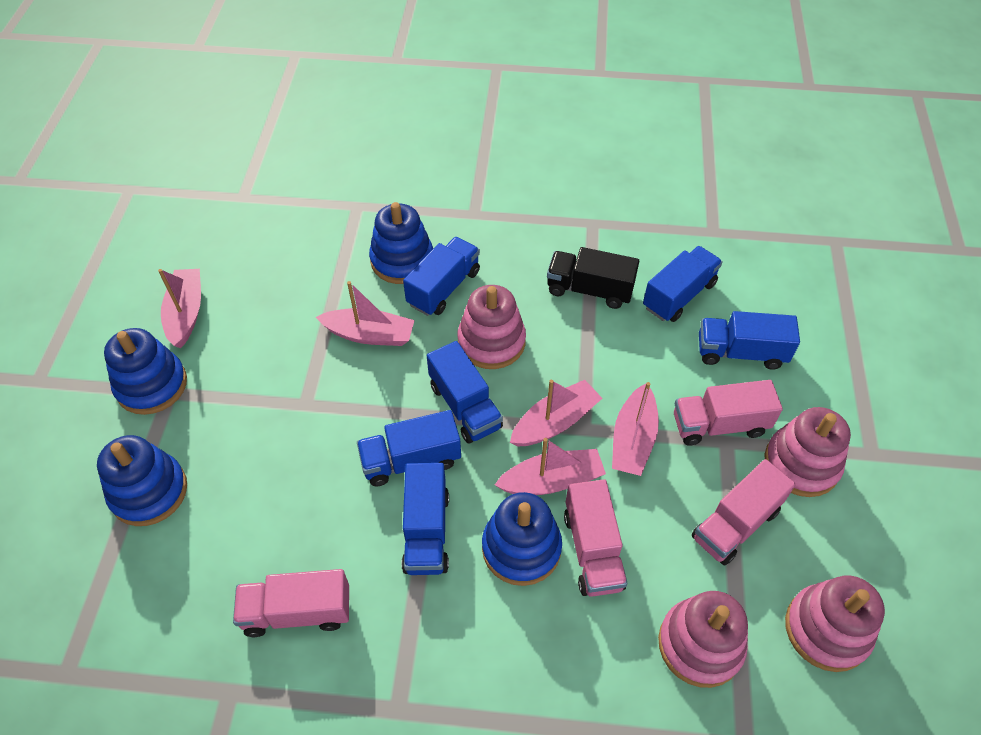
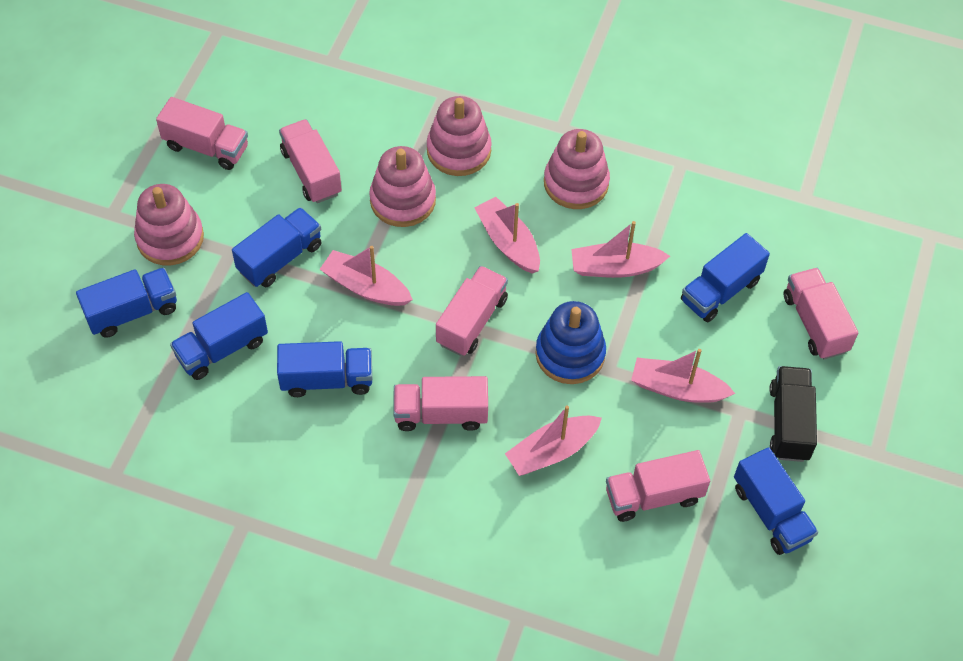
blue stacking toy: 4 -> 1
pink truck: 4 -> 6

